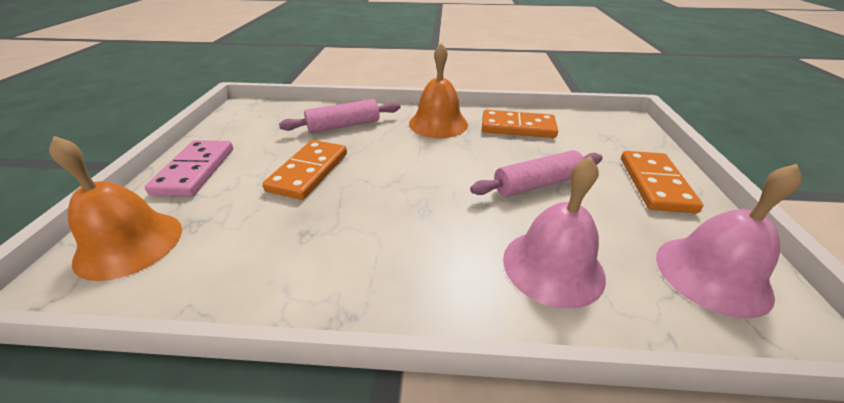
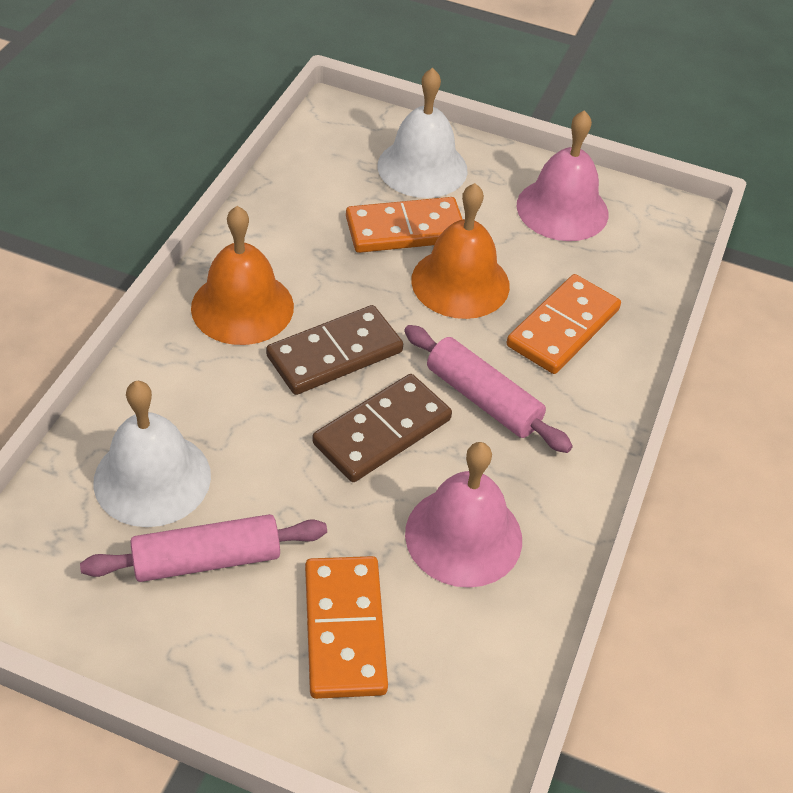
brown domino: 0 -> 2
pink domino: 1 -> 0
white bell: 0 -> 2

